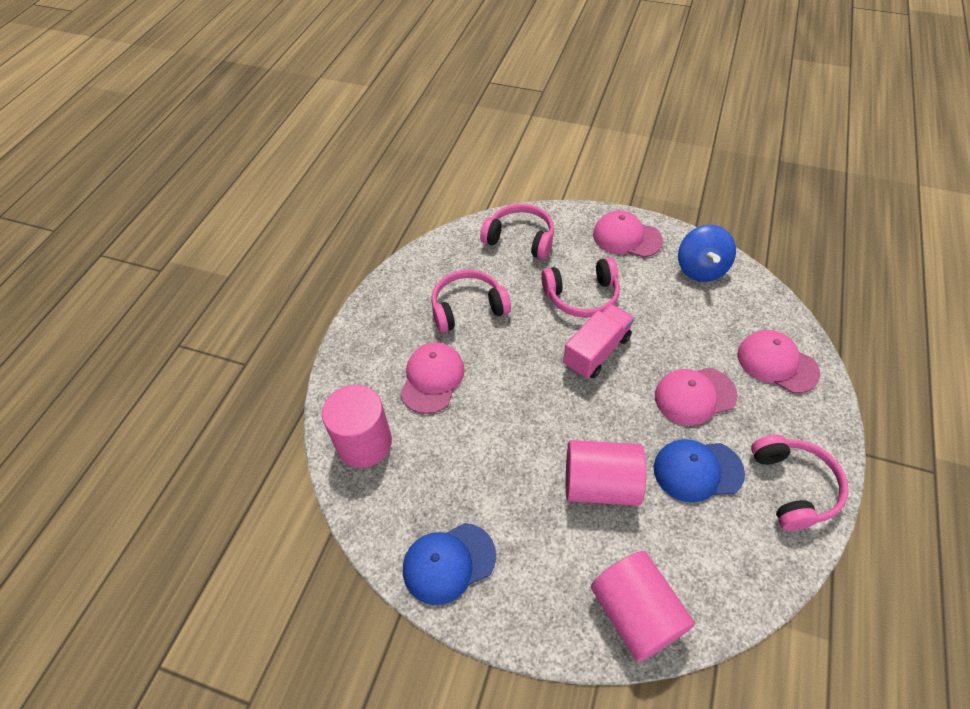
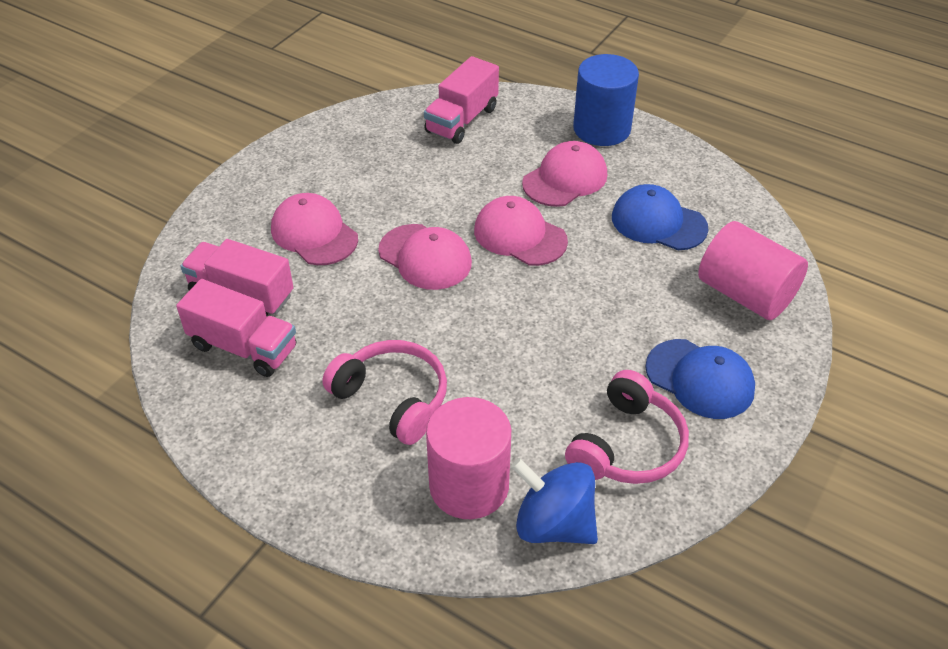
blue cylinder: 0 -> 1
pink cylinder: 3 -> 2
pink headphones: 4 -> 2
pink truck: 1 -> 3

